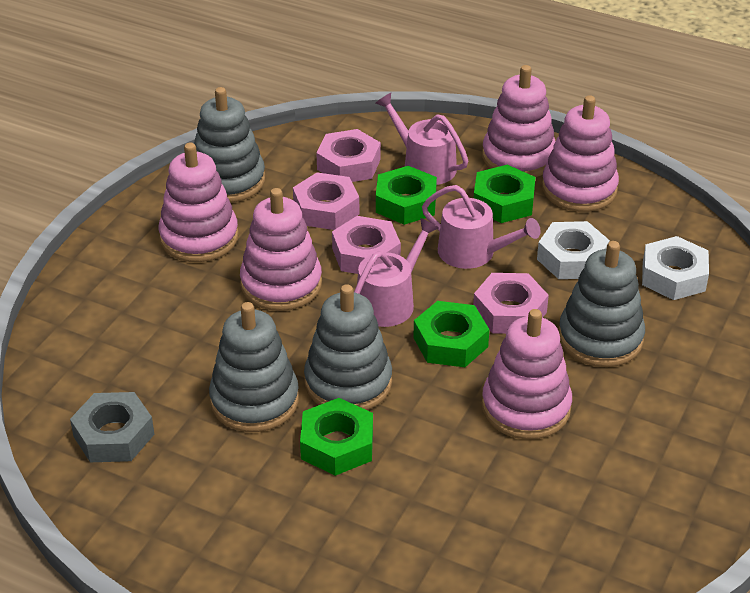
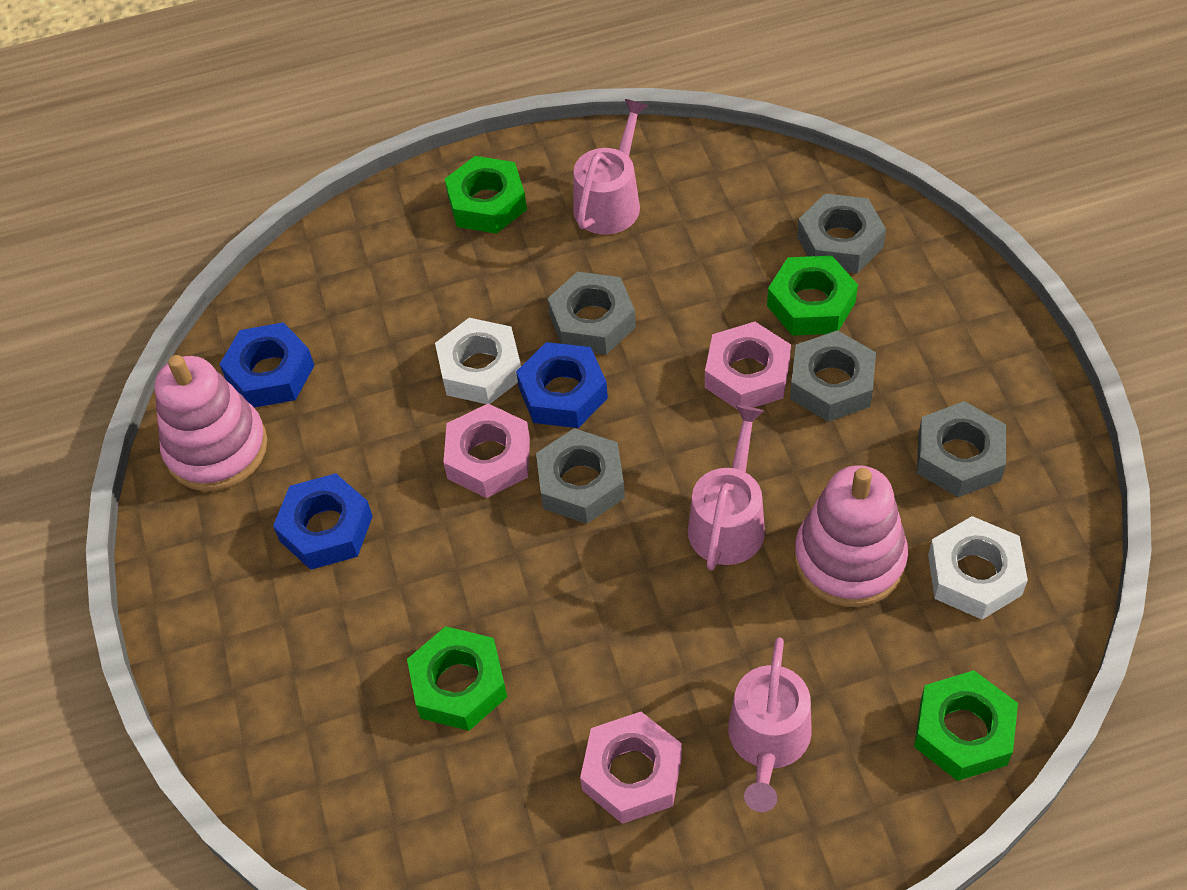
blue nut: 0 -> 3
grey nut: 1 -> 5
grey stacking toy: 4 -> 0
pink nut: 4 -> 3
pink stacking toy: 5 -> 2

